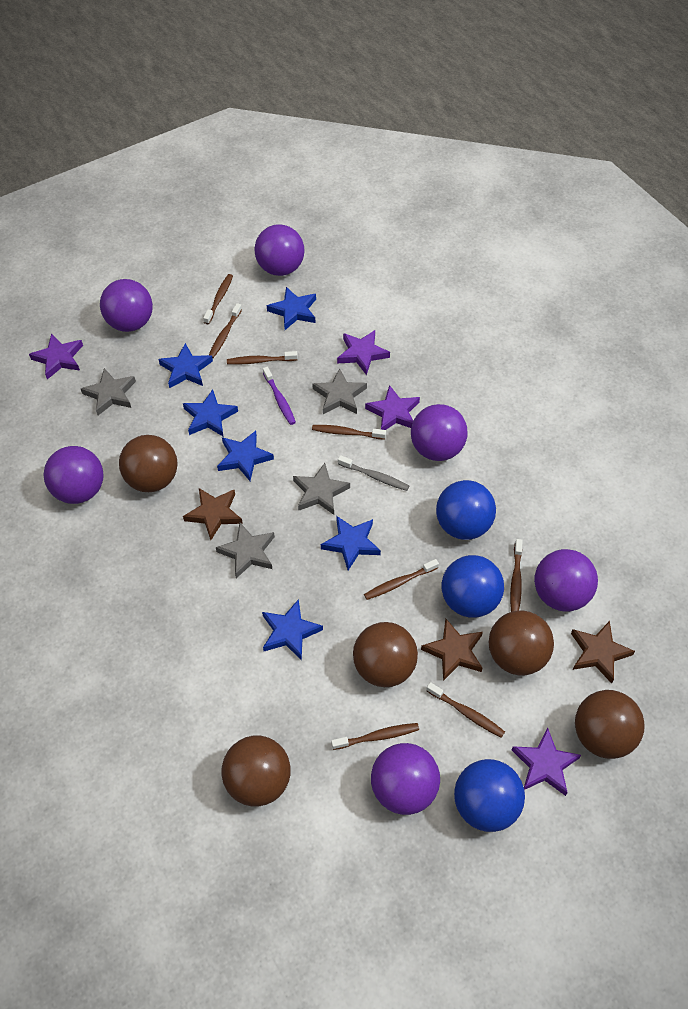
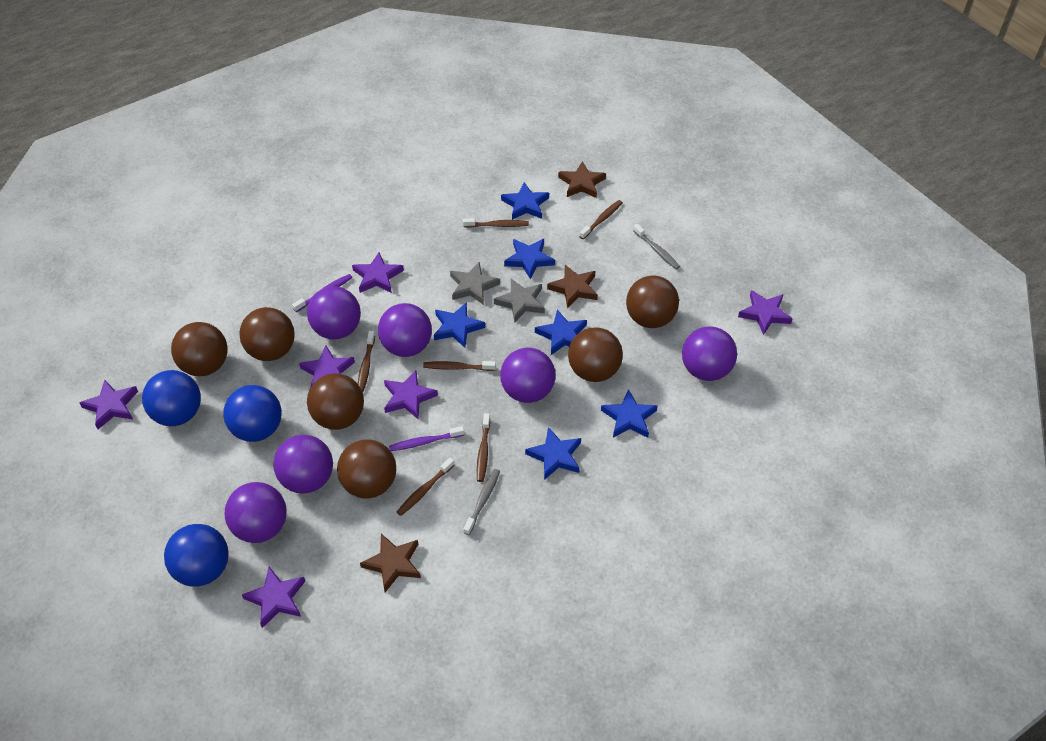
brown ball: 5 -> 6
brown toothbrush: 8 -> 6
grey star: 4 -> 2
grey toothbrush: 1 -> 2
purple star: 4 -> 6
purple toothbrush: 1 -> 2

